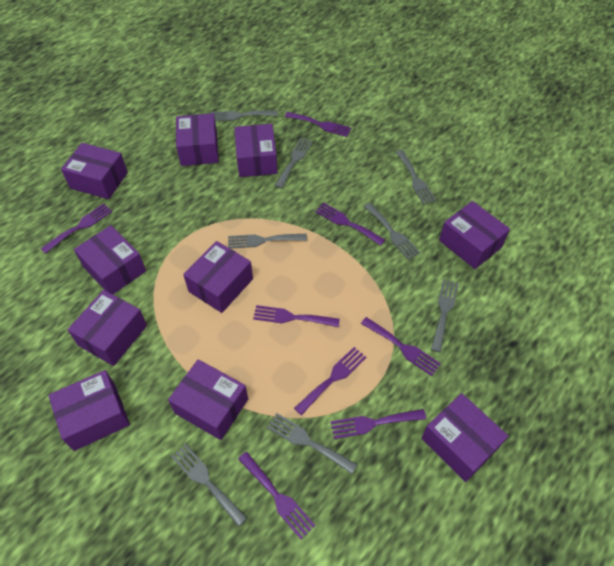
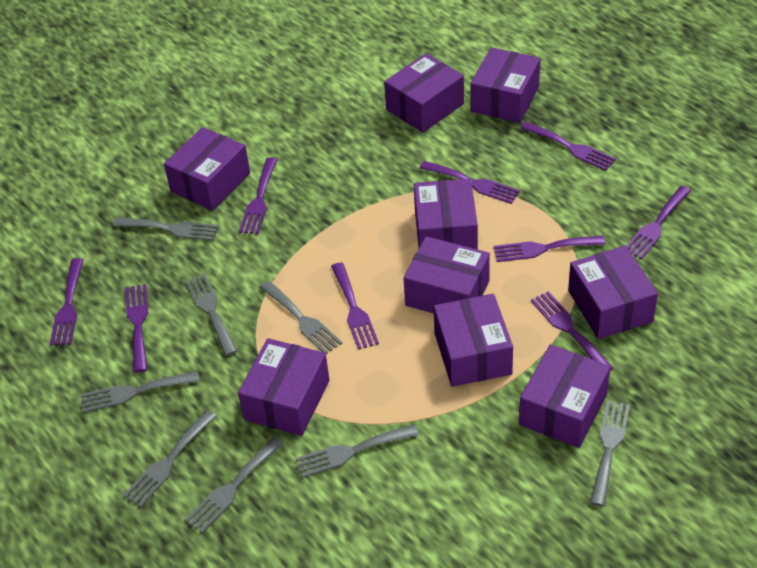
purple box: 10 -> 9
purple fork: 8 -> 9

